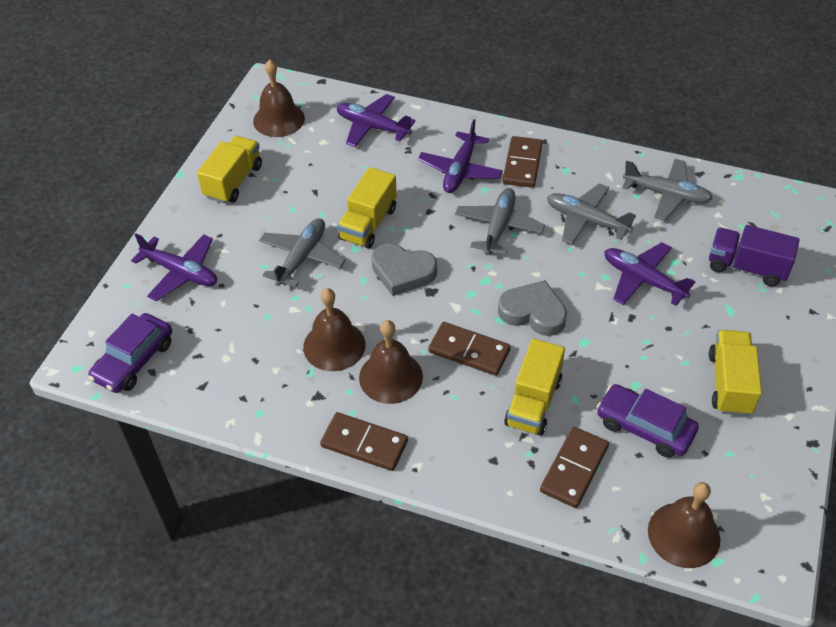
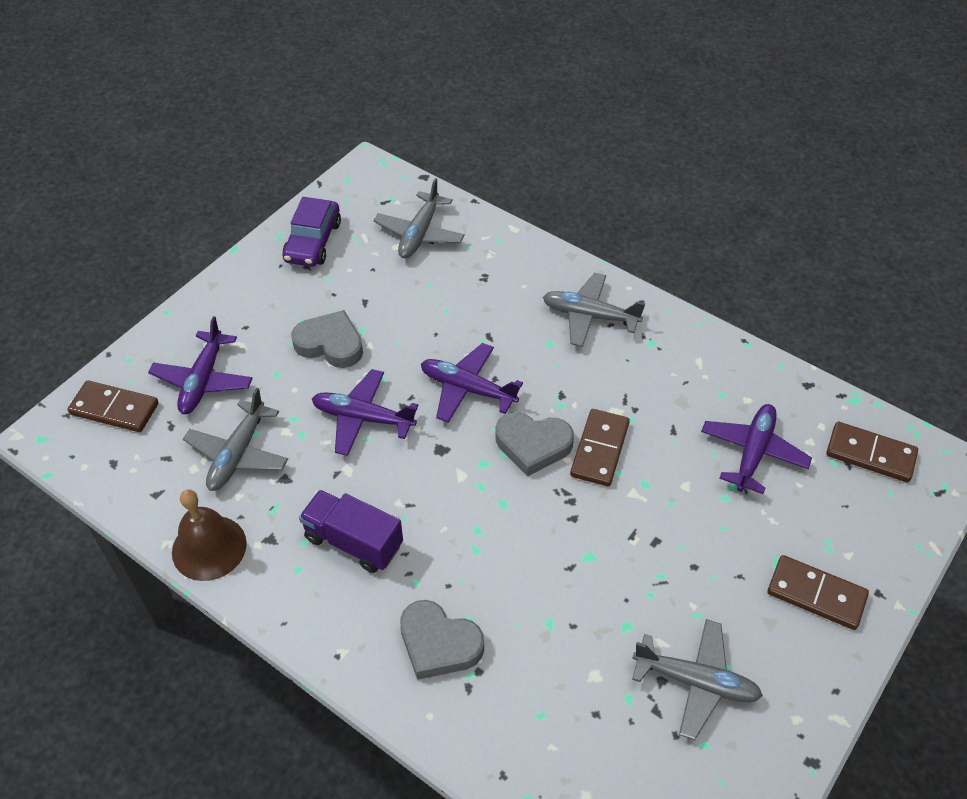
brown bell: 4 -> 1
grey heart: 2 -> 3
purple car: 2 -> 1
yellow truck: 4 -> 0

